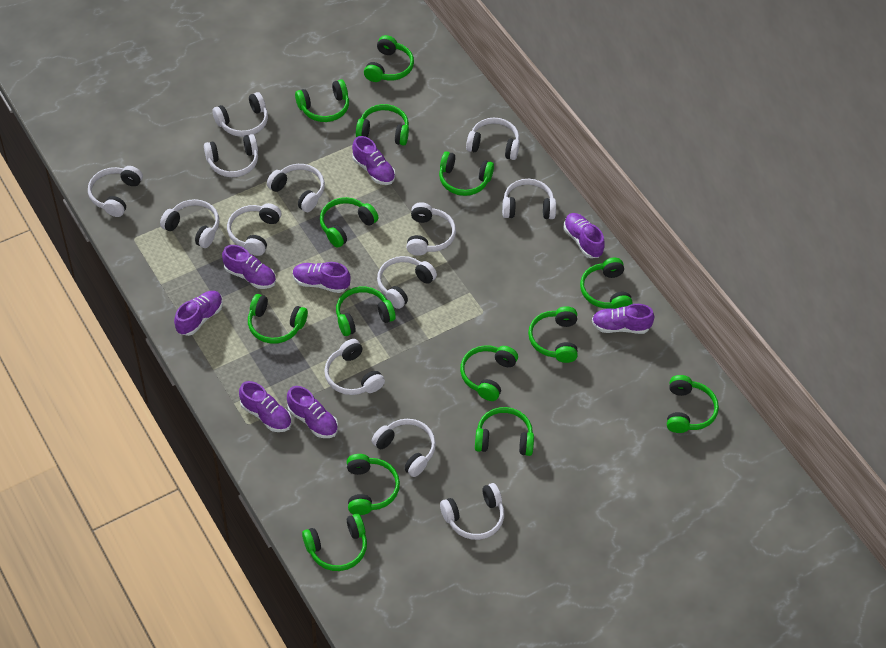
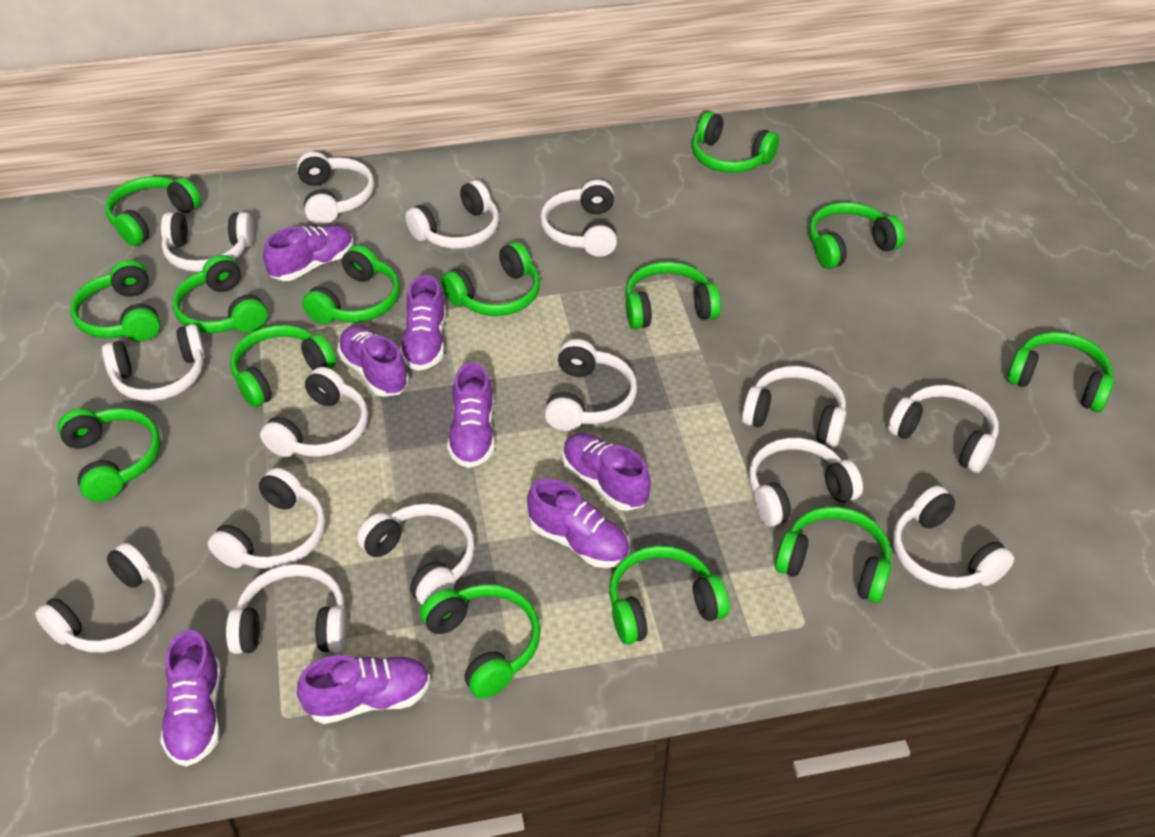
white headphones: 13 -> 15

